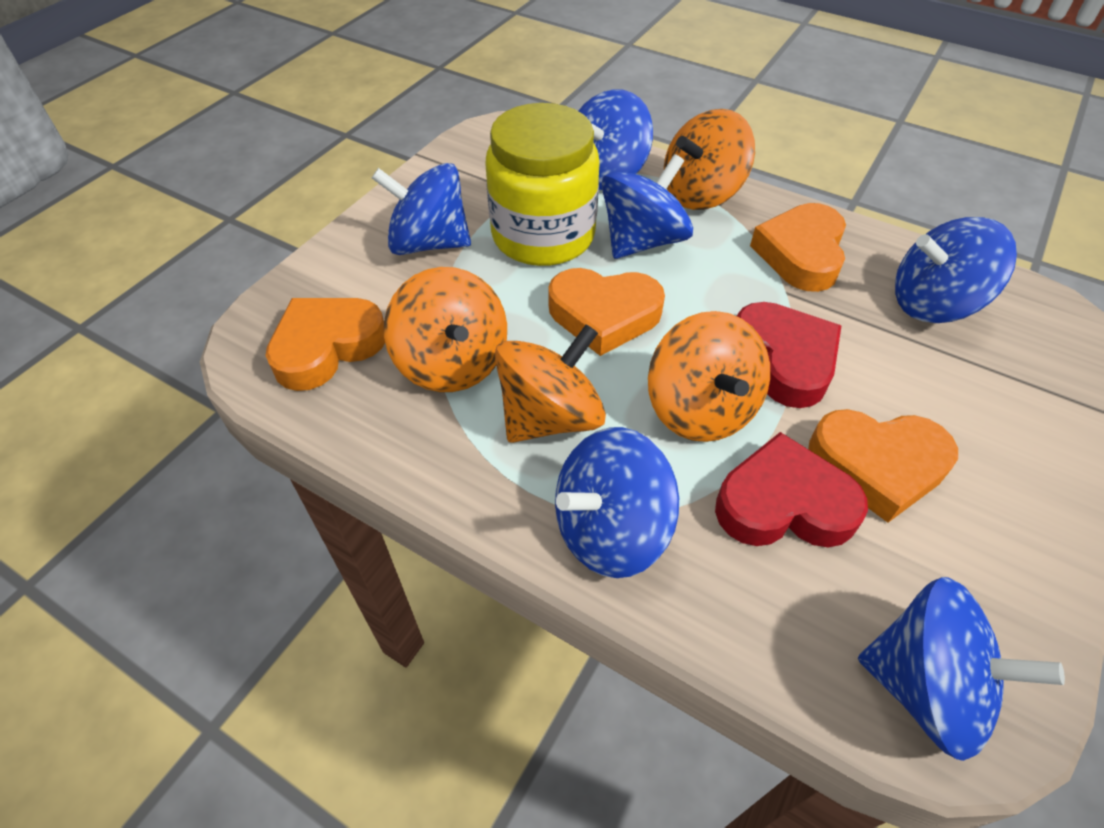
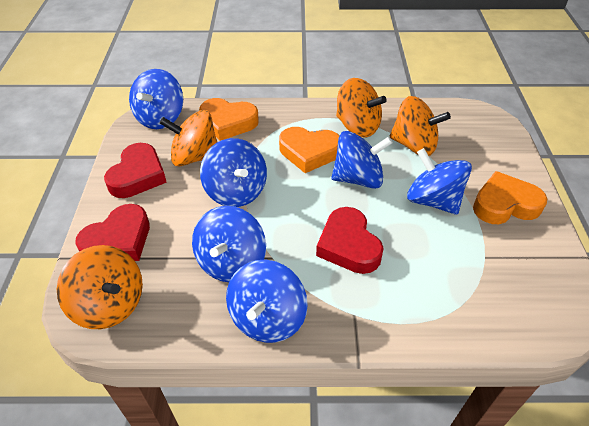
orange heart: 4 -> 3
red heart: 2 -> 3
yellow jar: 1 -> 0

